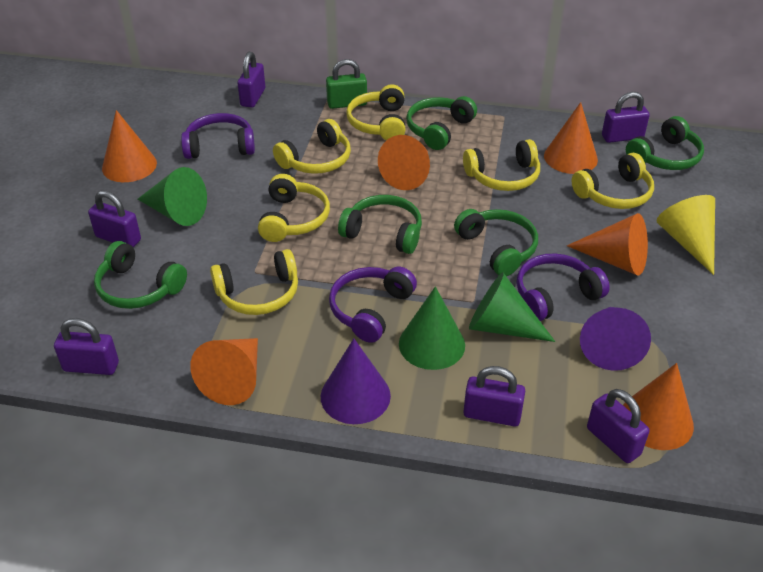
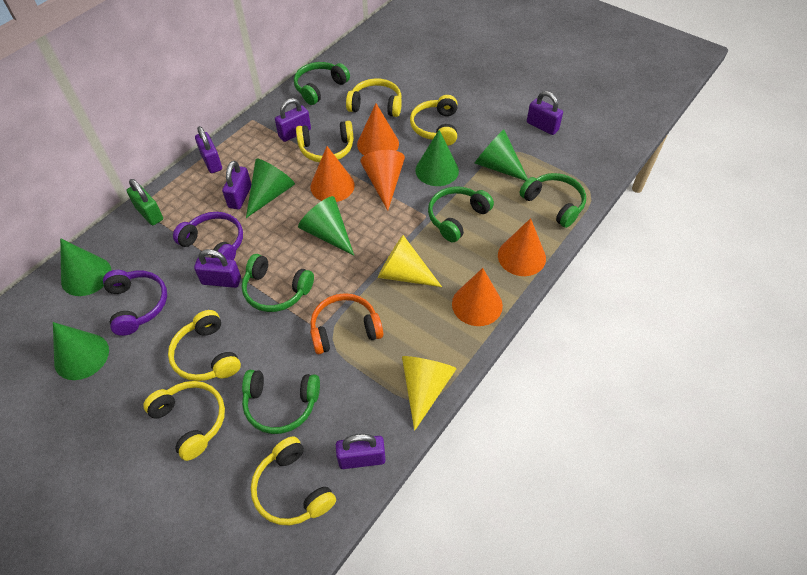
green cone: 3 -> 6
orange cone: 6 -> 5
orange headphones: 0 -> 1
purple cone: 2 -> 0
purple headphones: 3 -> 2
yellow cone: 1 -> 2

